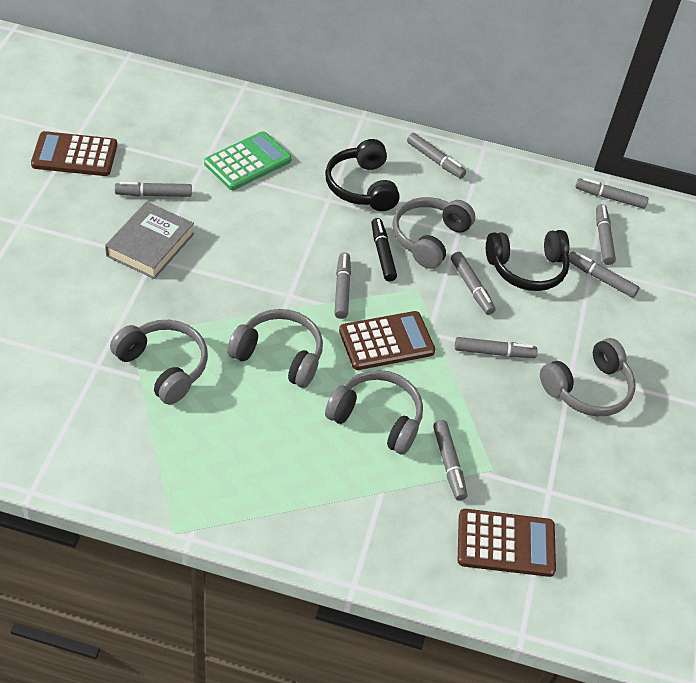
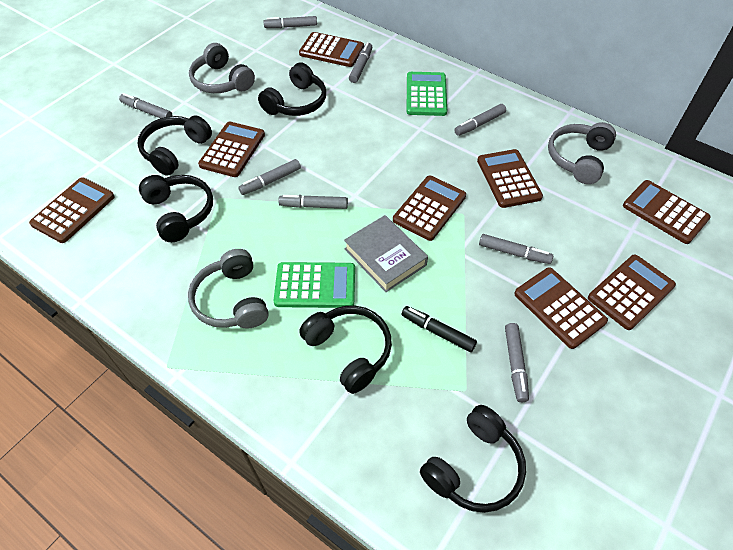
black headphones: 2 -> 5
brown calculator: 3 -> 8
green calculator: 1 -> 2
grey headphones: 5 -> 3
grey marker: 9 -> 8

